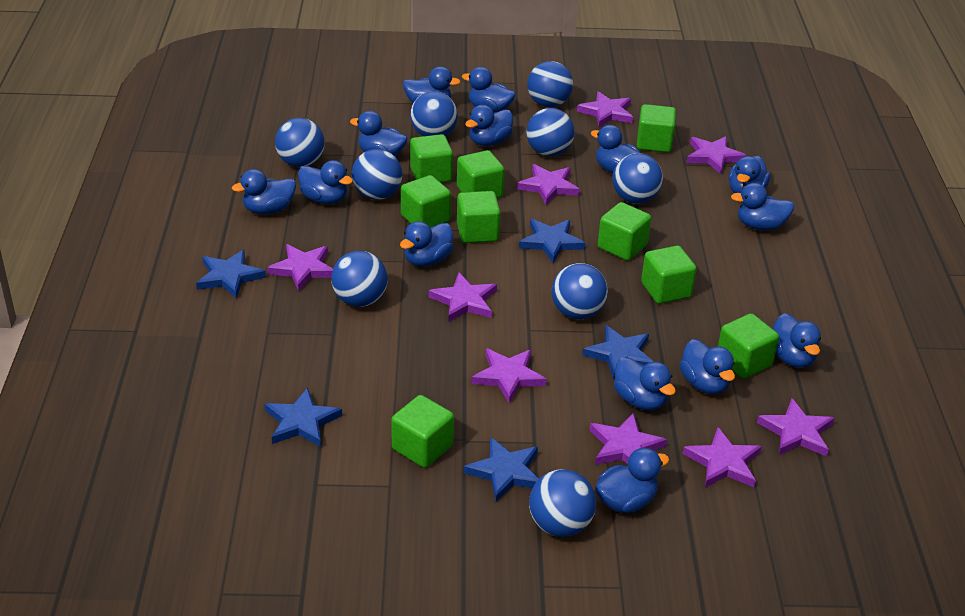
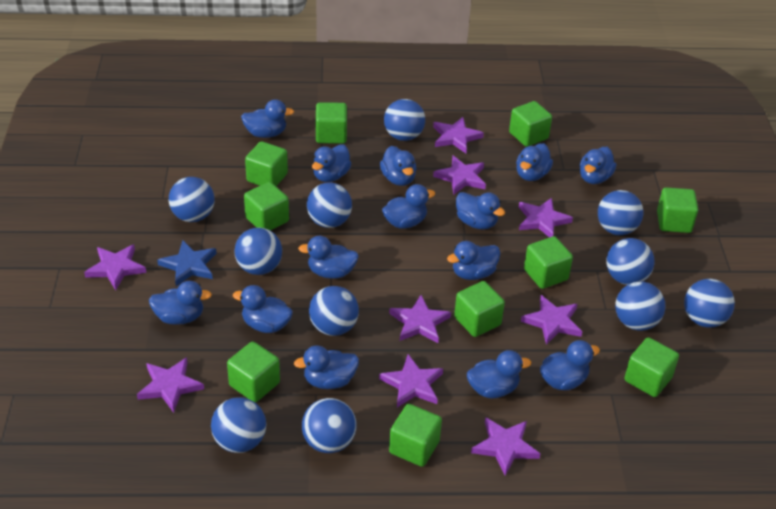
blue ball: 9 -> 11
blue star: 5 -> 1
green cube: 9 -> 10

